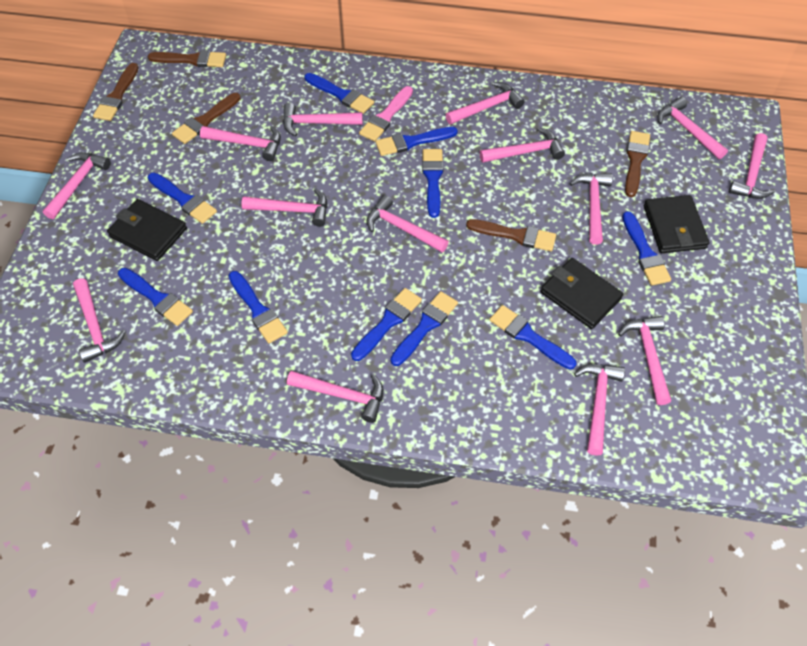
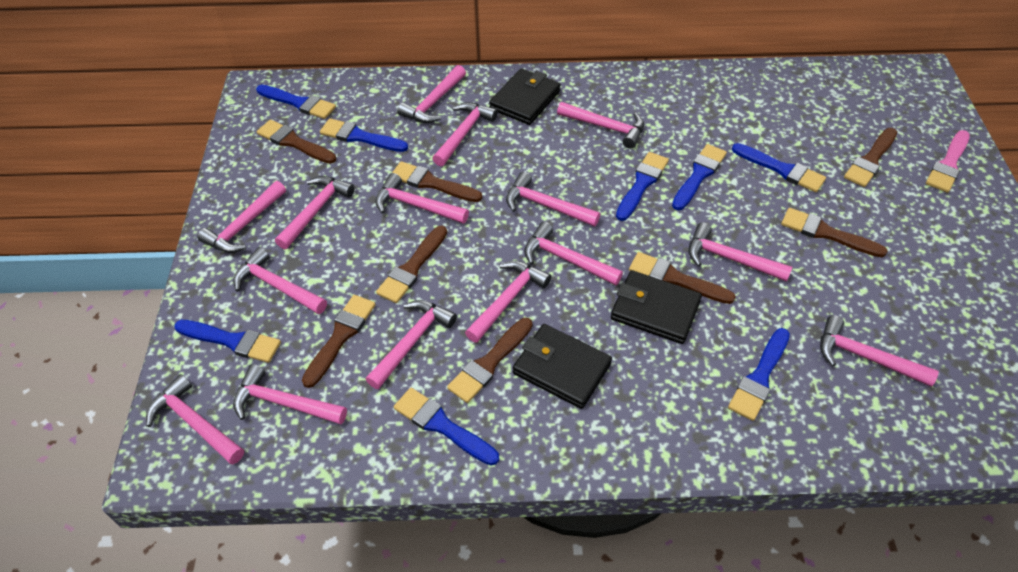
blue brush: 10 -> 8
brown brush: 5 -> 8
pink hammer: 14 -> 15

